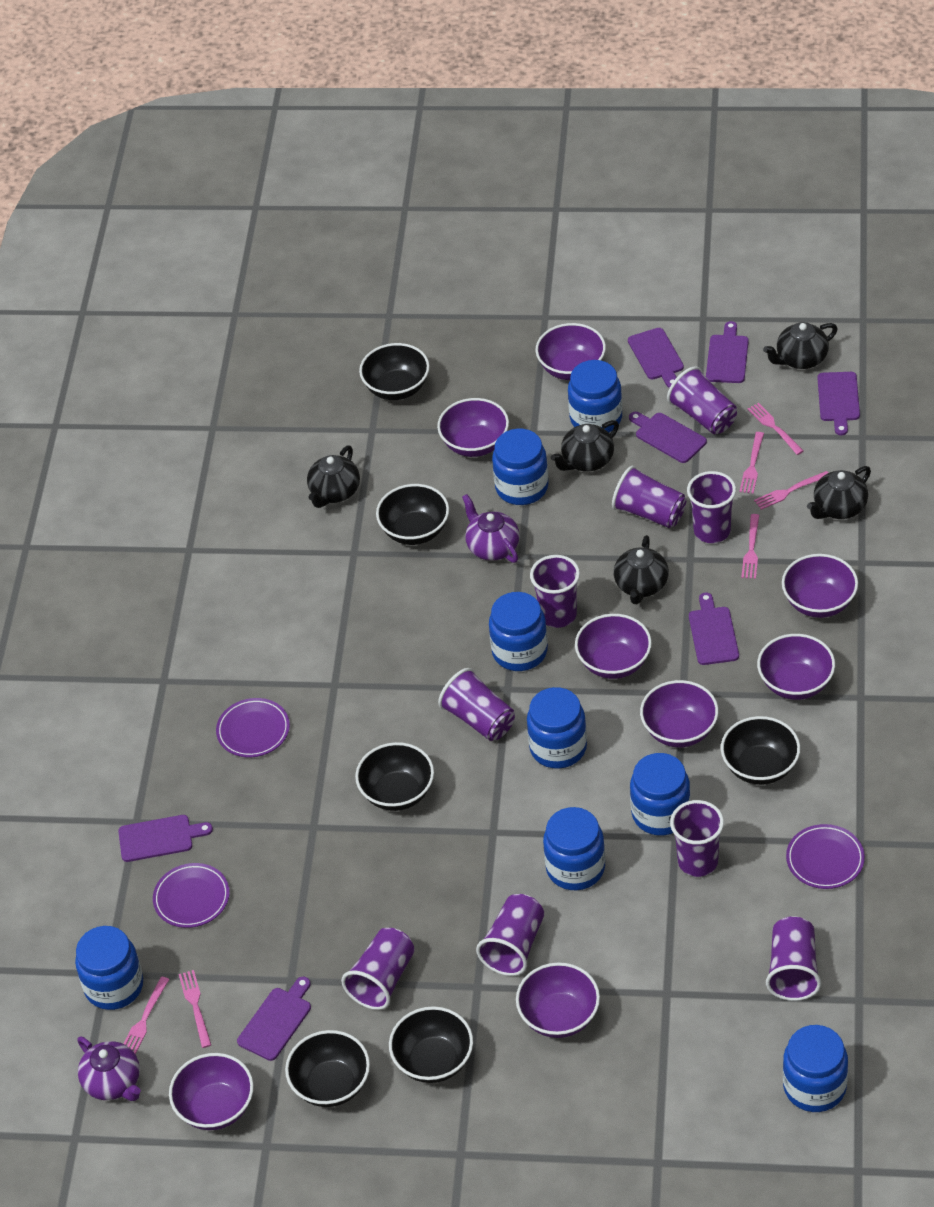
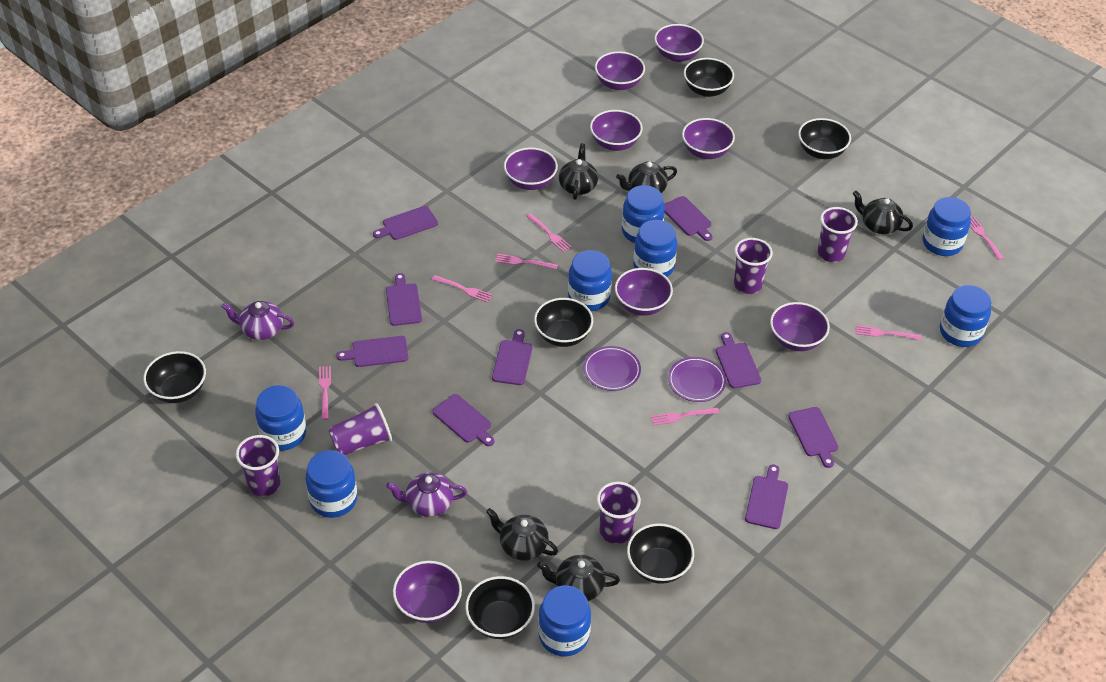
pink fork: 6 -> 7
purple cup: 9 -> 5
purple cutting board: 7 -> 9
purple plate: 3 -> 2

